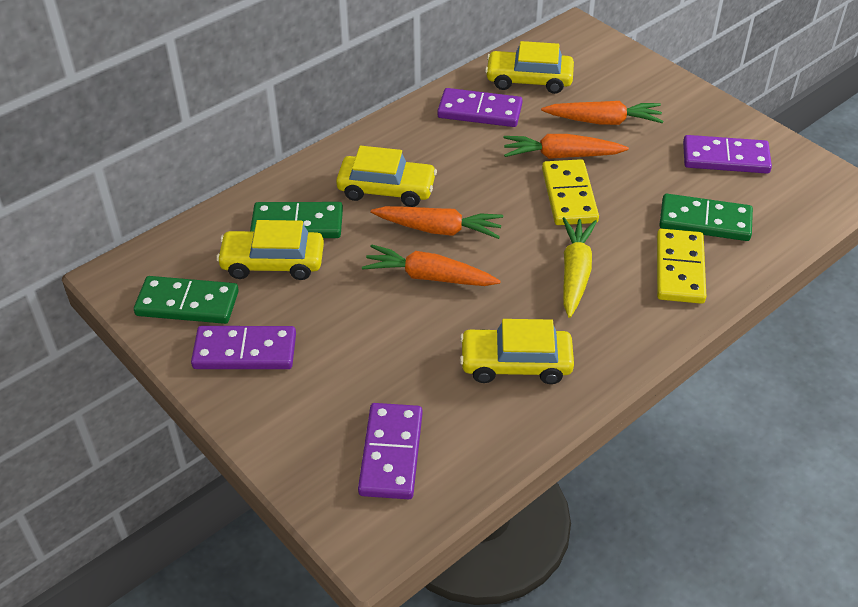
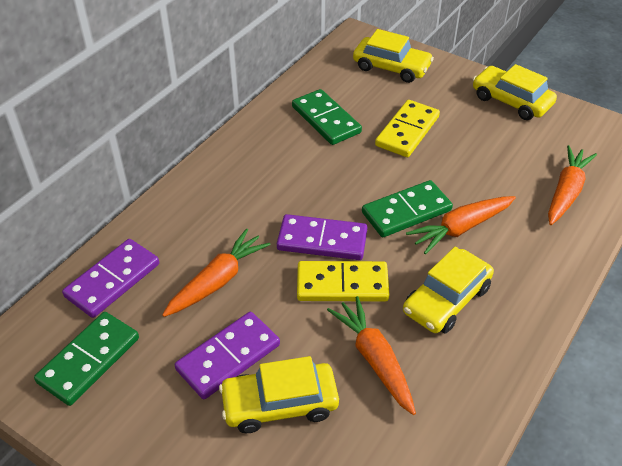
purple domino: 4 -> 3
yellow carrot: 1 -> 0

